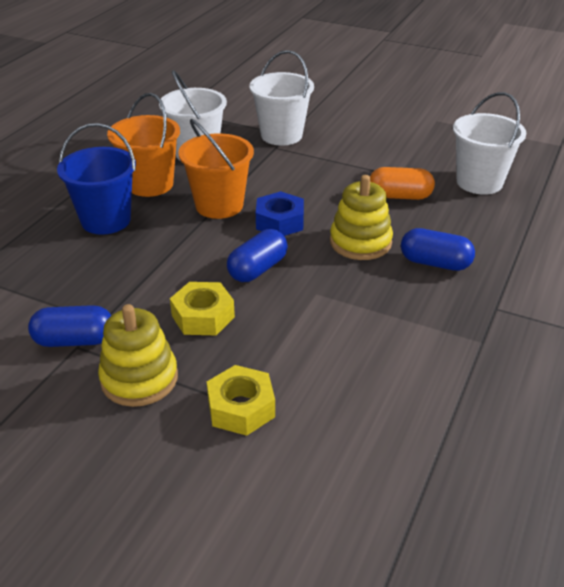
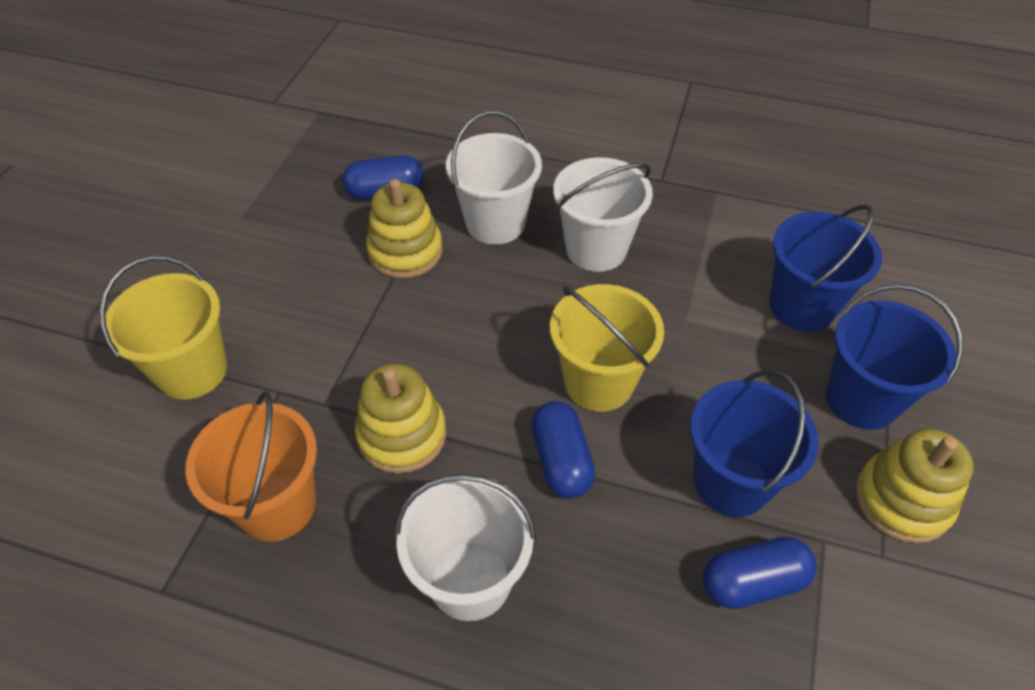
blue bucket: 1 -> 3
blue nut: 1 -> 0
orange bucket: 2 -> 1
orange capsule: 1 -> 0
yellow bucket: 0 -> 2
yellow nut: 2 -> 0
yellow stacking toy: 2 -> 3

